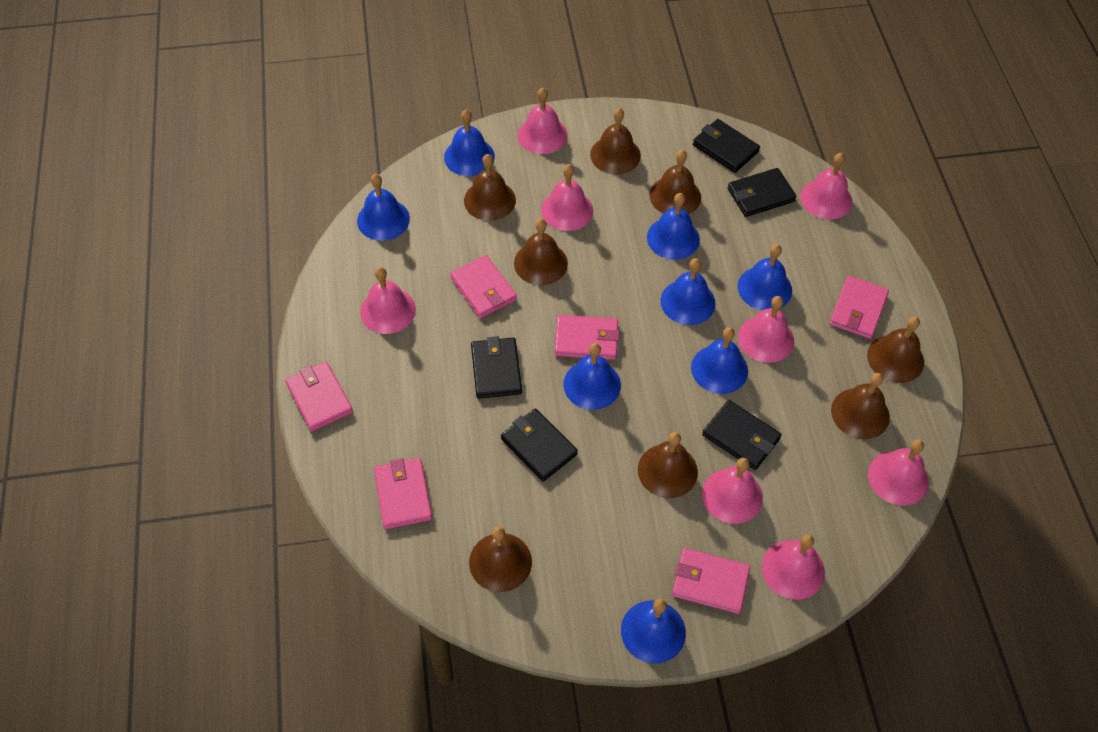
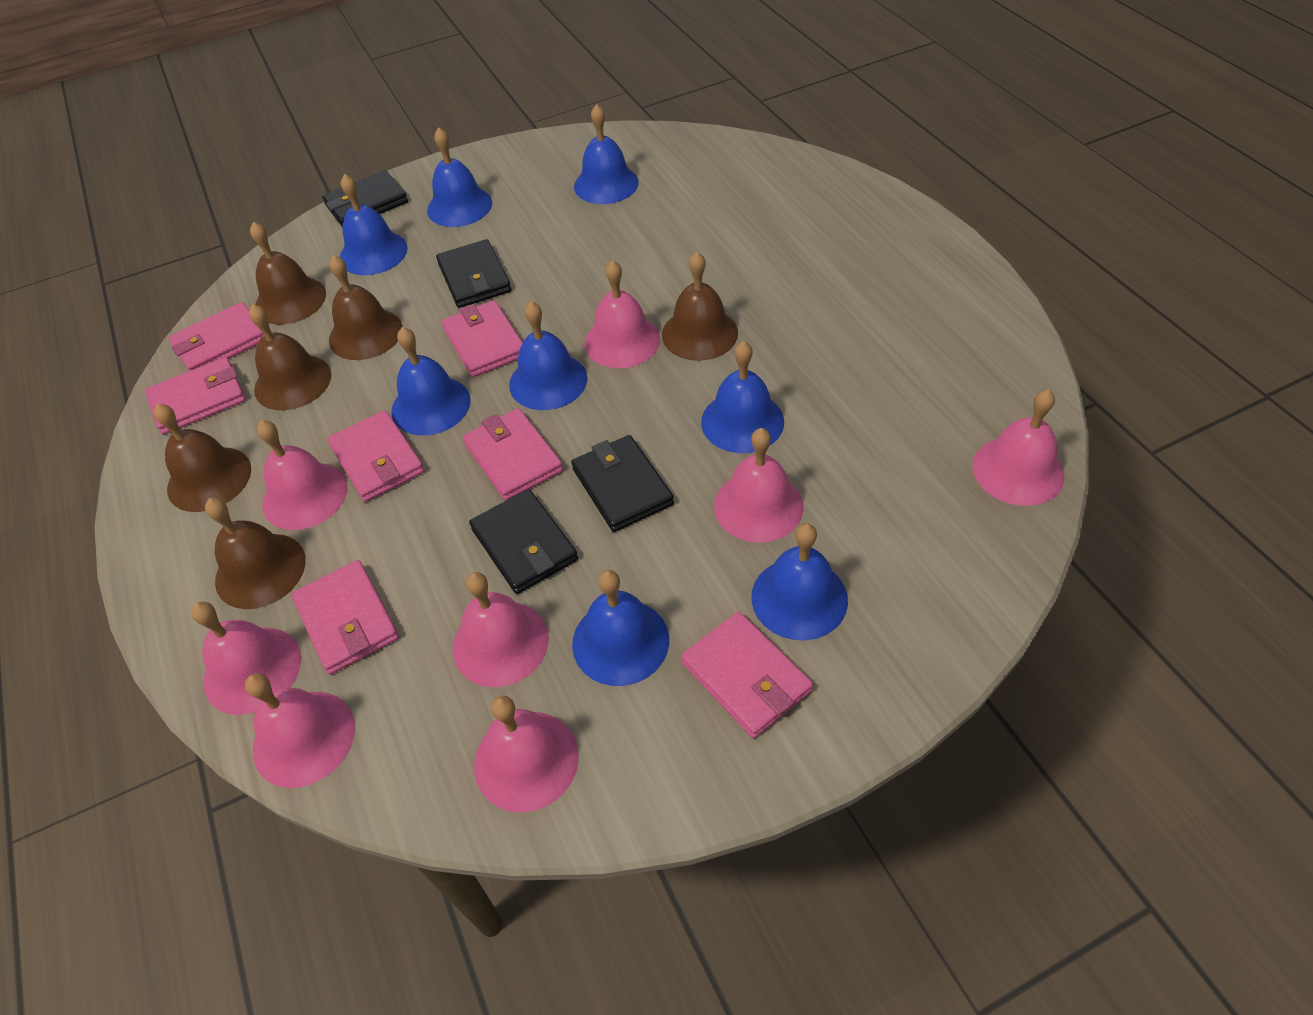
black wallet: 5 -> 4
brown bell: 8 -> 6
pink wallet: 6 -> 7

